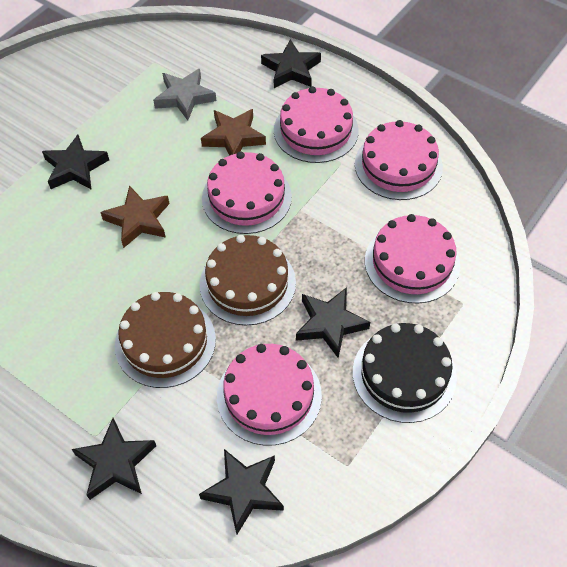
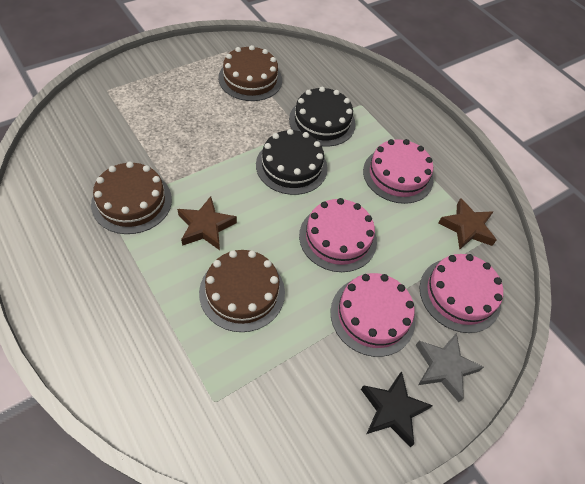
black cake: 1 -> 2
black star: 5 -> 1
brown cake: 2 -> 3
pink cake: 5 -> 4

